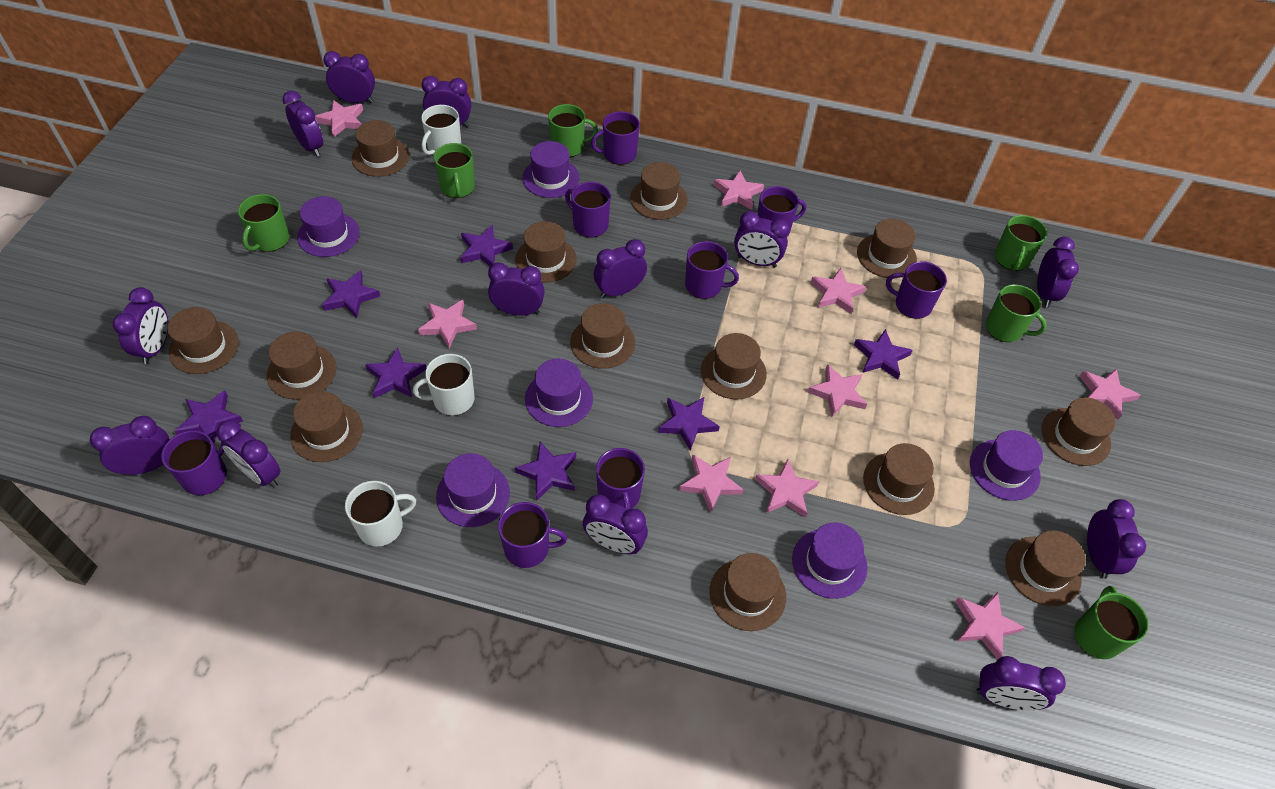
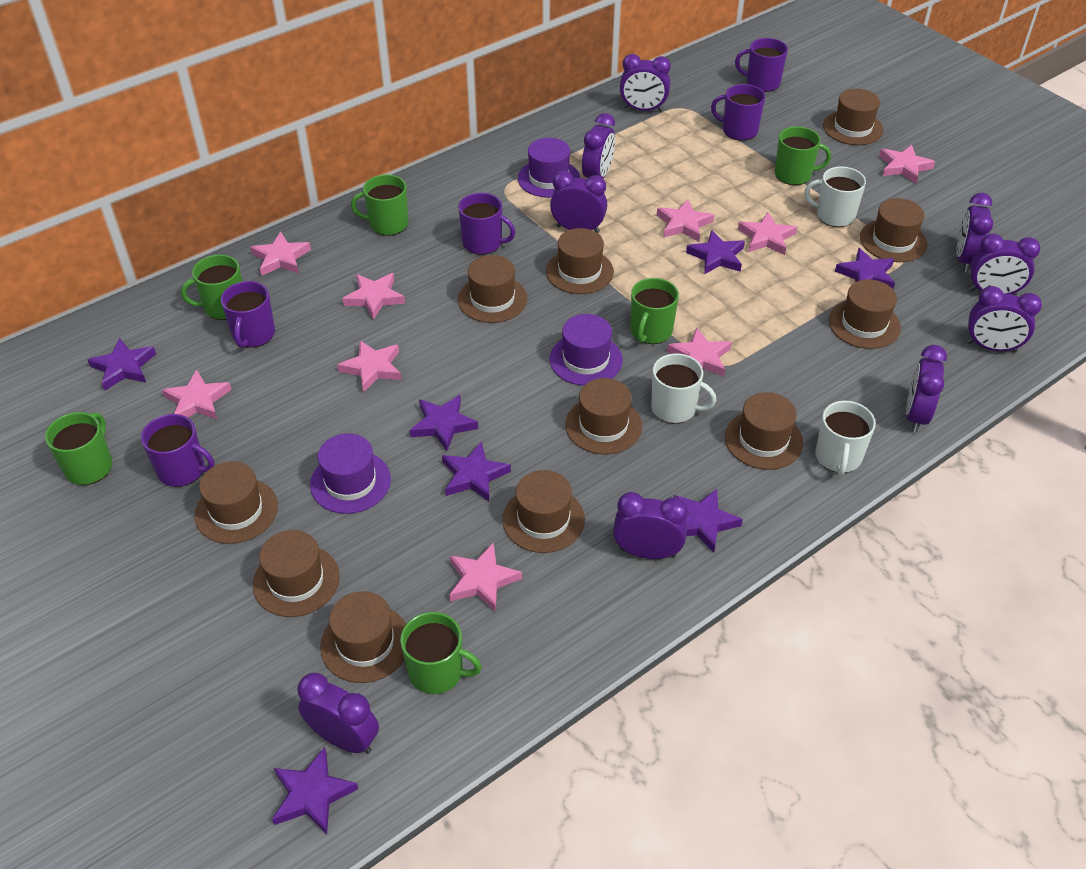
brown hat: 13 -> 11
purple clock: 13 -> 9
purple hat: 6 -> 3
purple mug: 8 -> 5

